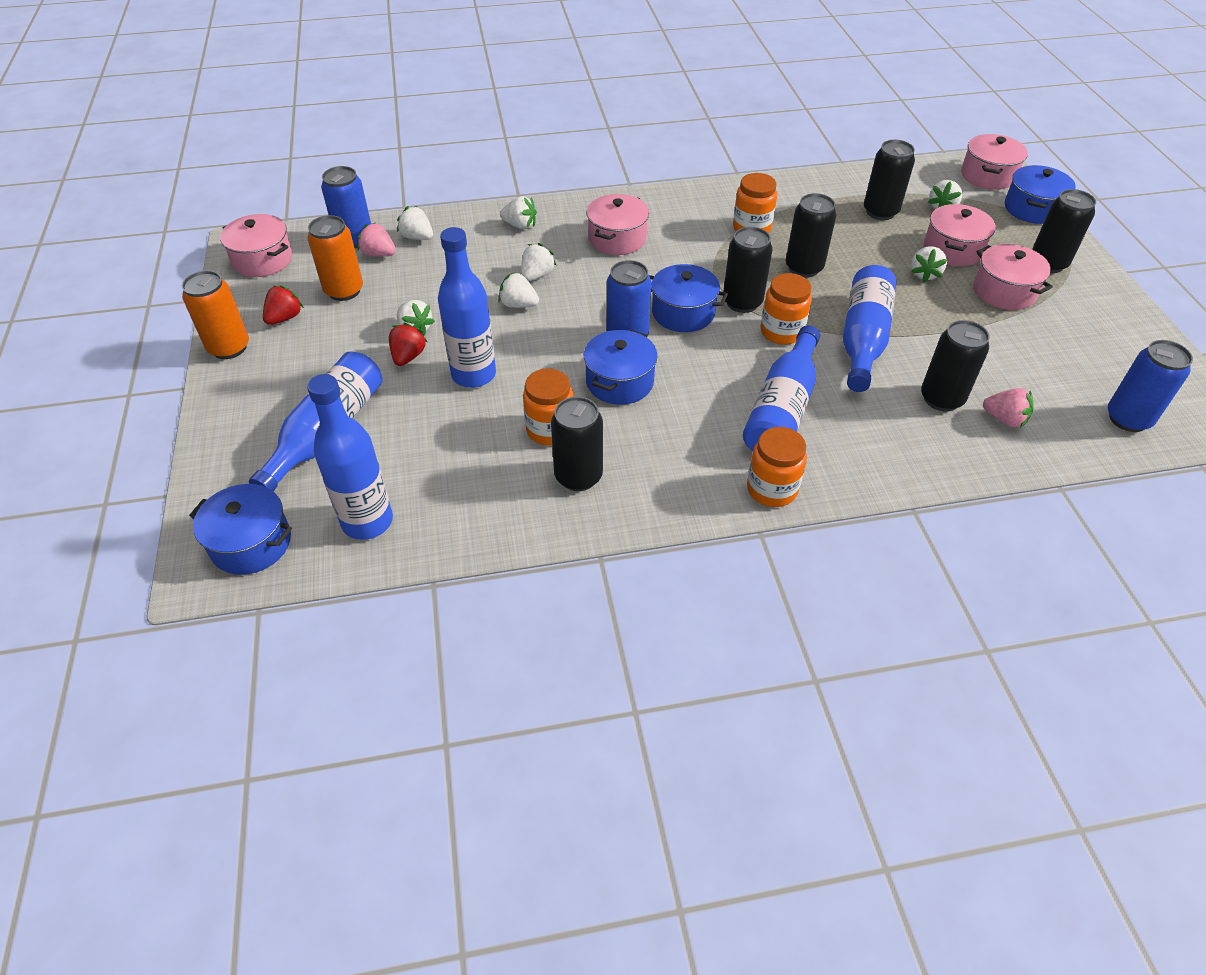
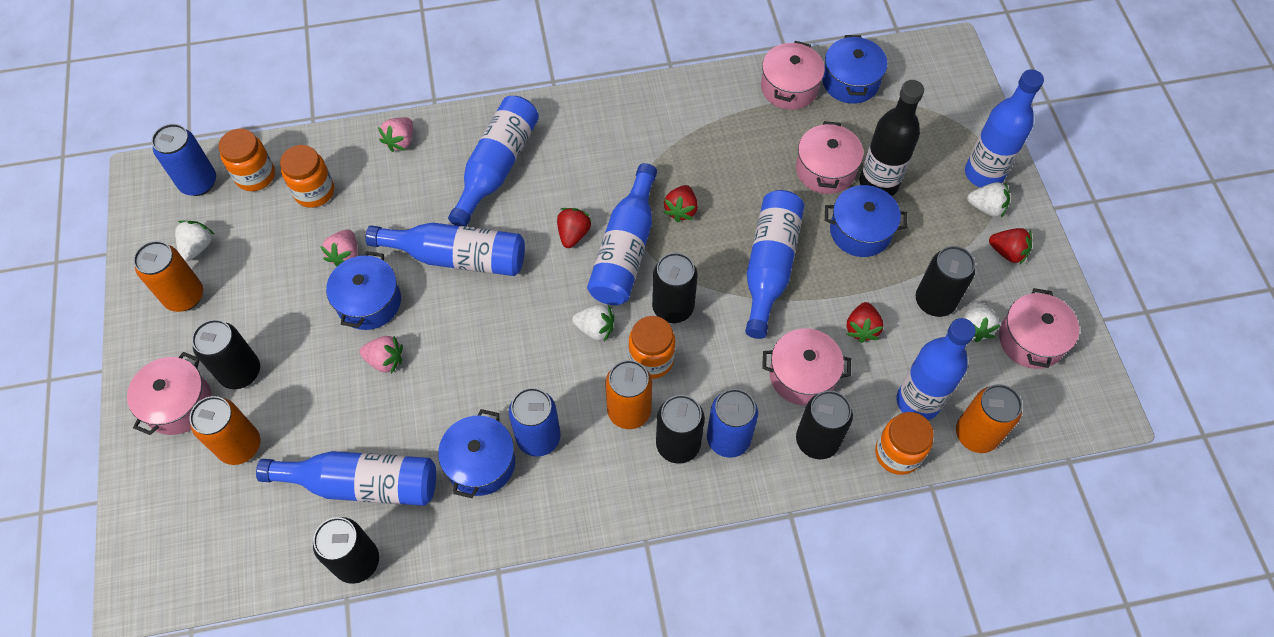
black bottle: 0 -> 1
blue bottle: 5 -> 7
orange can: 2 -> 4
pink strawberry: 2 -> 3
red strawberry: 2 -> 4
white strawberry: 7 -> 4

